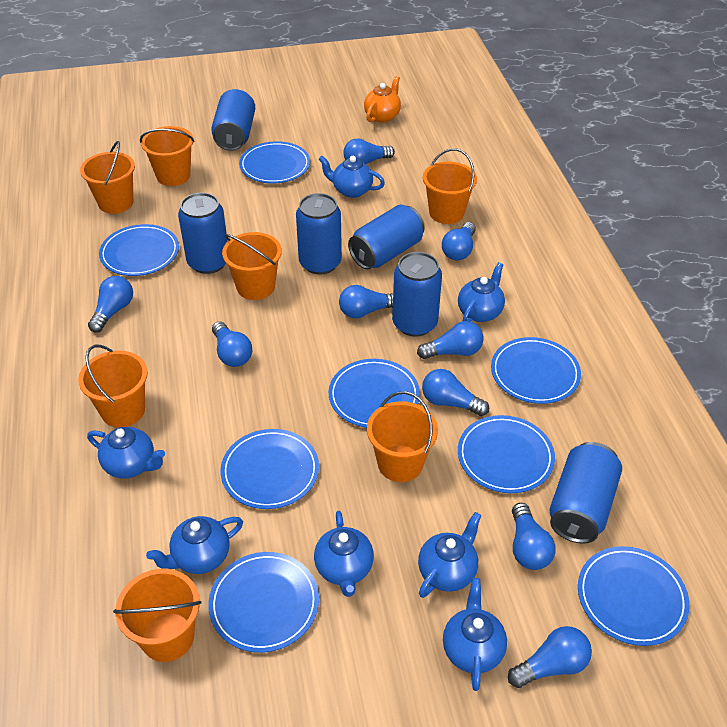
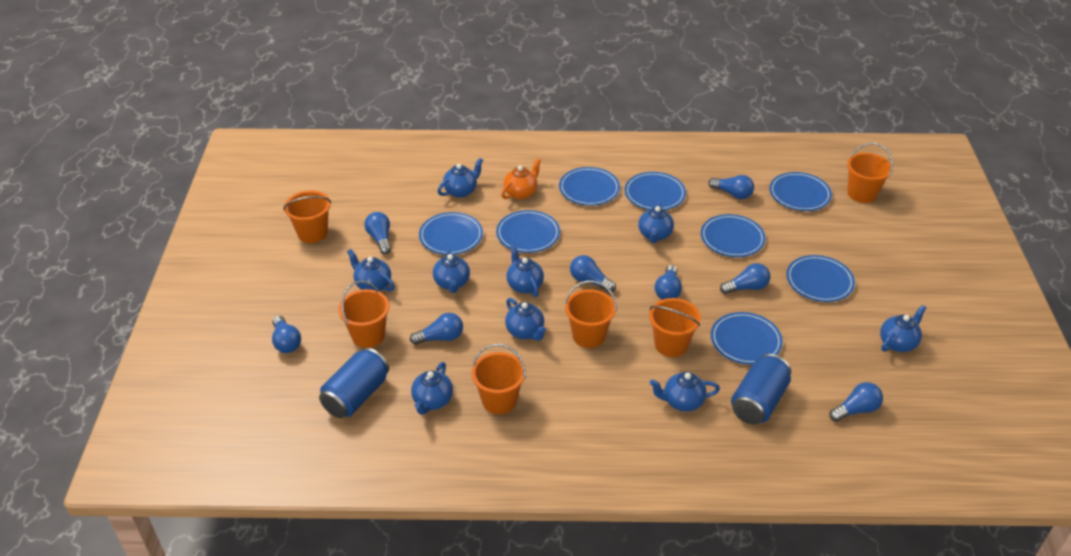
blue can: 6 -> 2
blue light bulb: 9 -> 8
blue teapot: 7 -> 9
orange bucket: 7 -> 6

